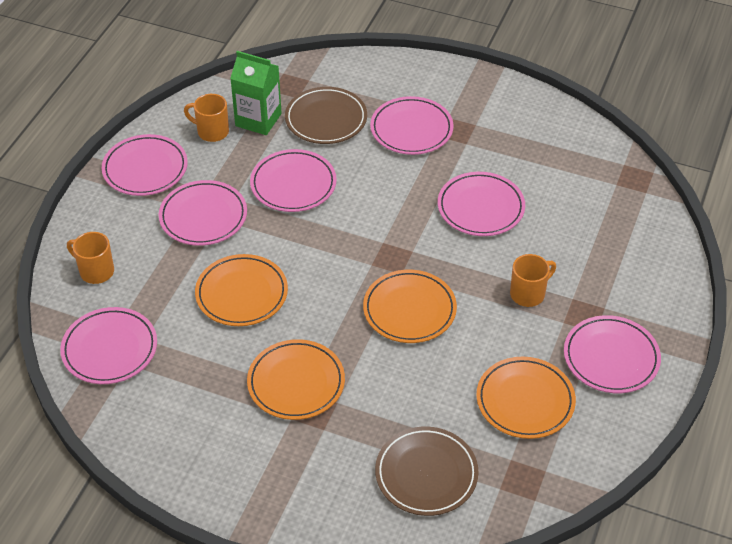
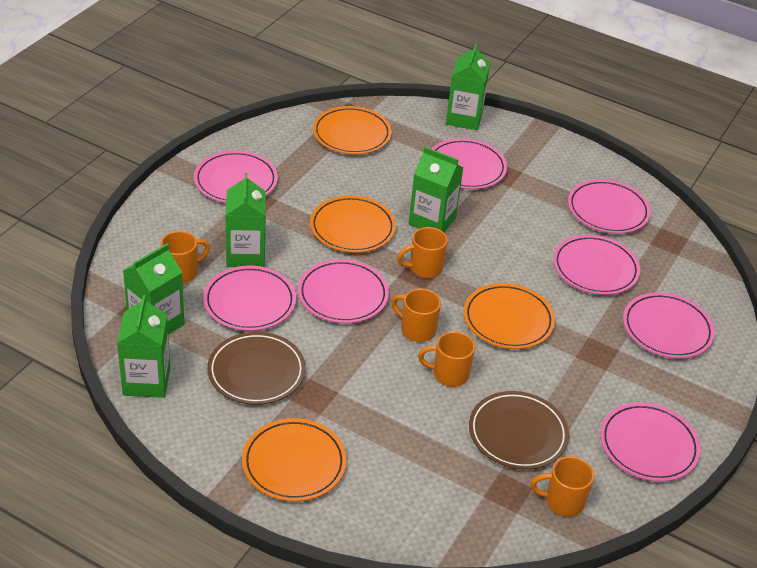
green carton: 1 -> 5
orange mug: 3 -> 5
pink plate: 7 -> 8

